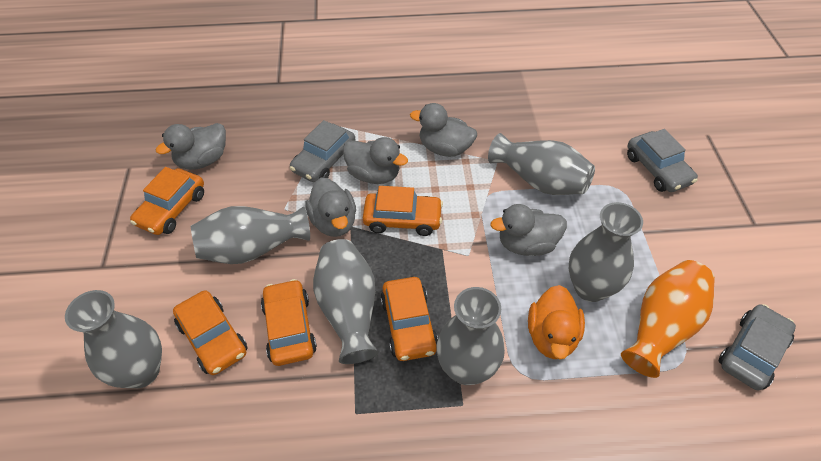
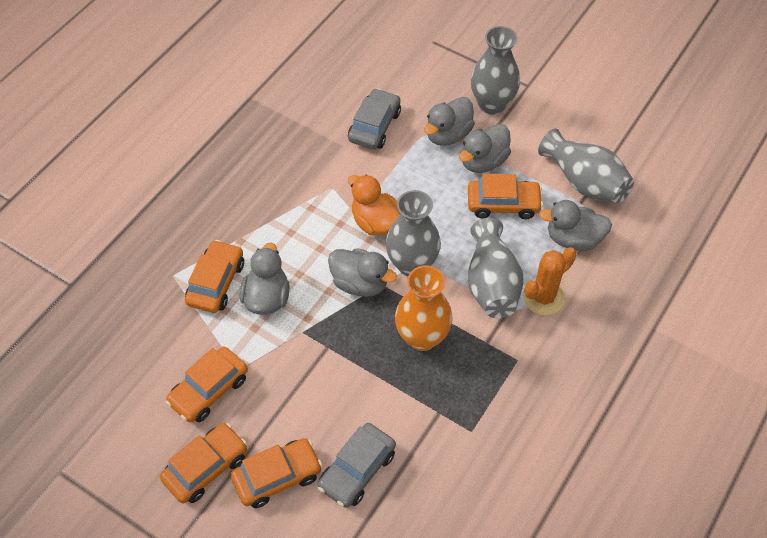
grey car: 3 -> 2
grey vase: 6 -> 4
orange cactus: 0 -> 1

